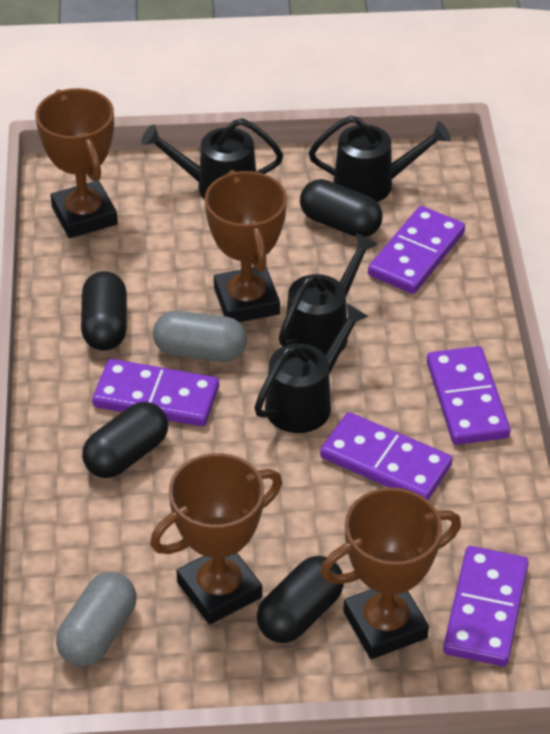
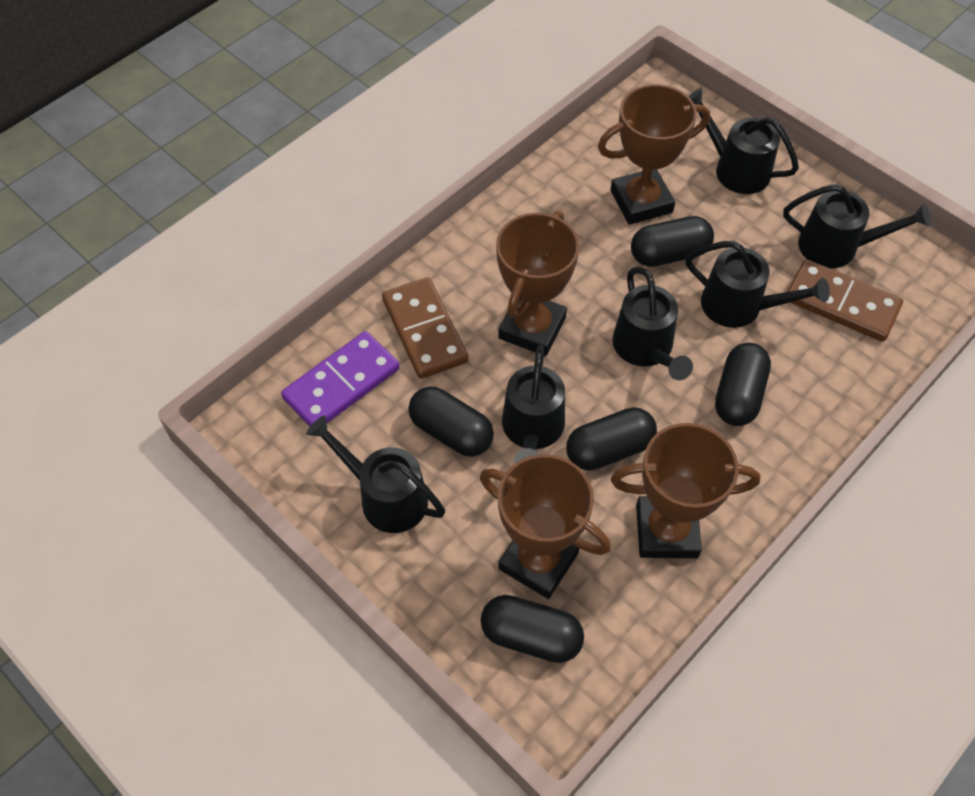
black capsule: 4 -> 5
black watering can: 4 -> 6
brown domino: 0 -> 2
grey capsule: 2 -> 0
purple domino: 5 -> 1

